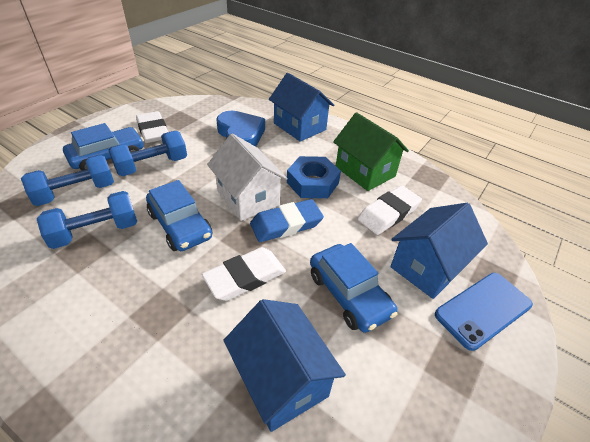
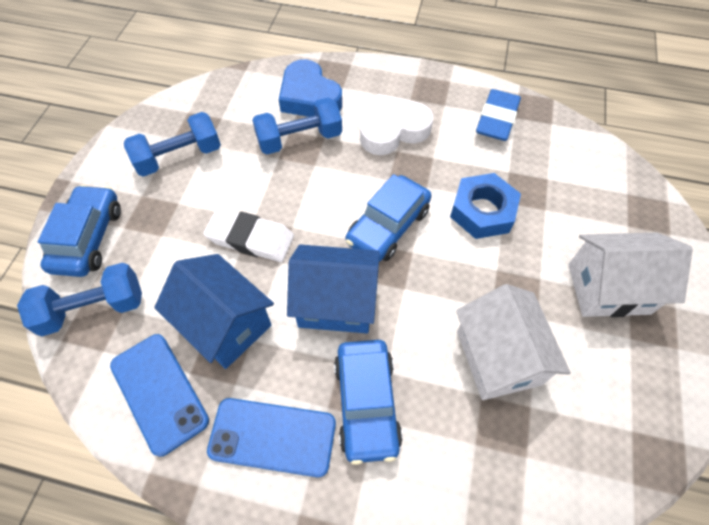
blue house: 3 -> 2
blue phone: 1 -> 2
green house: 1 -> 0
white eraser: 3 -> 1
white heart: 0 -> 1
white house: 1 -> 2

